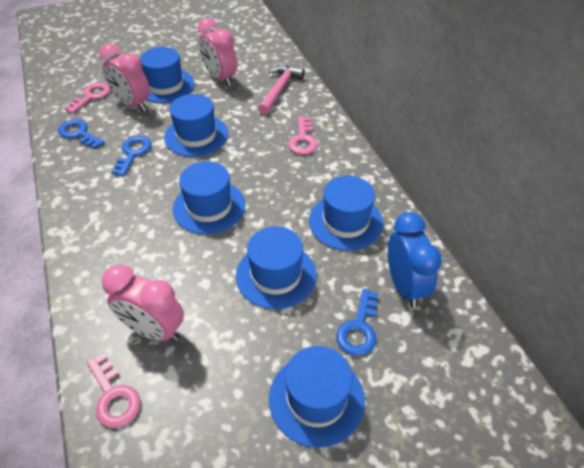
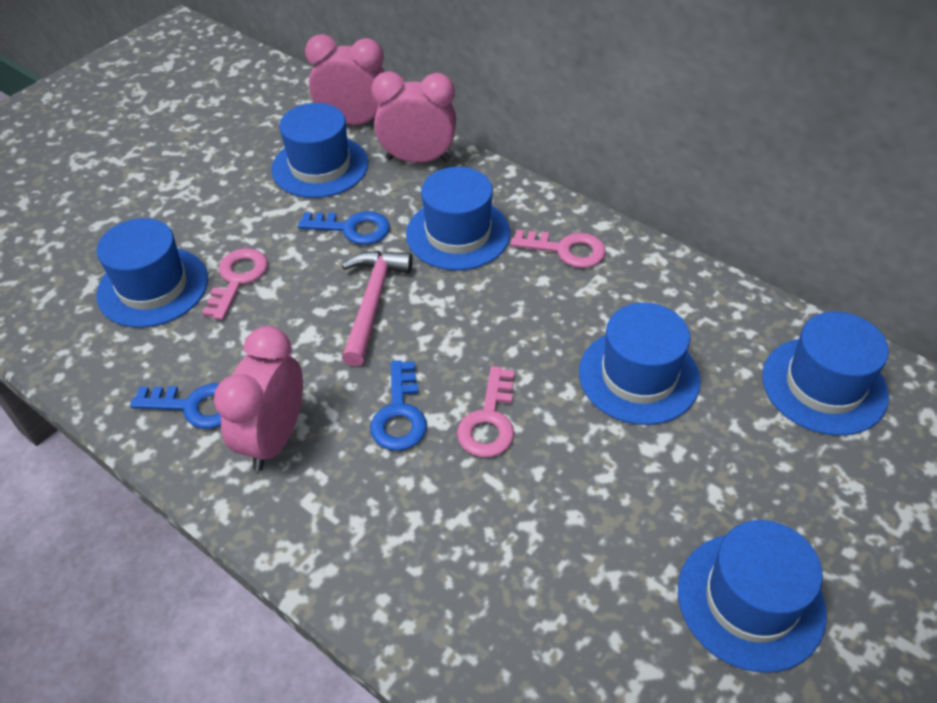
blue clock: 1 -> 0

